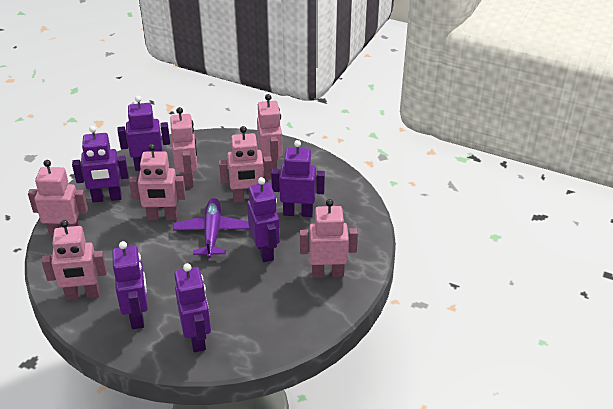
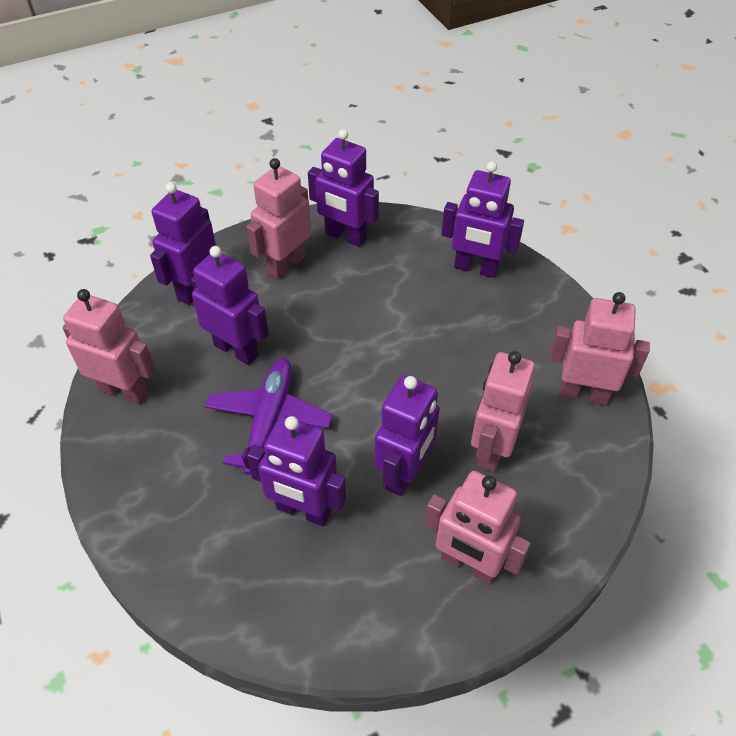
pink robot: 7 -> 5

